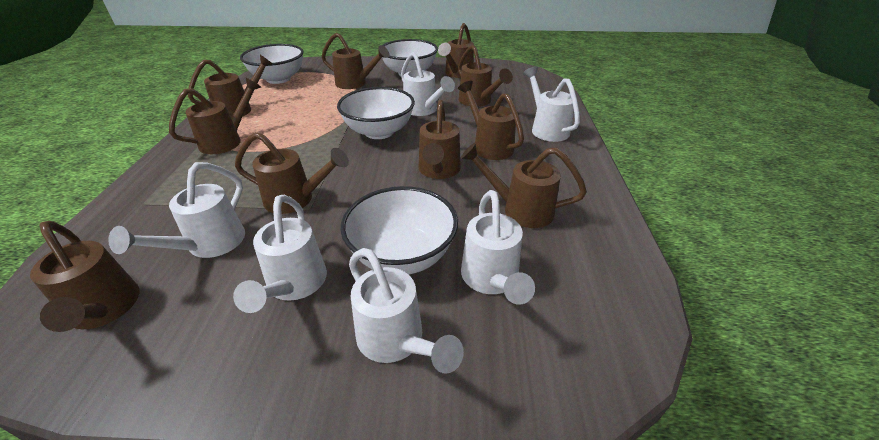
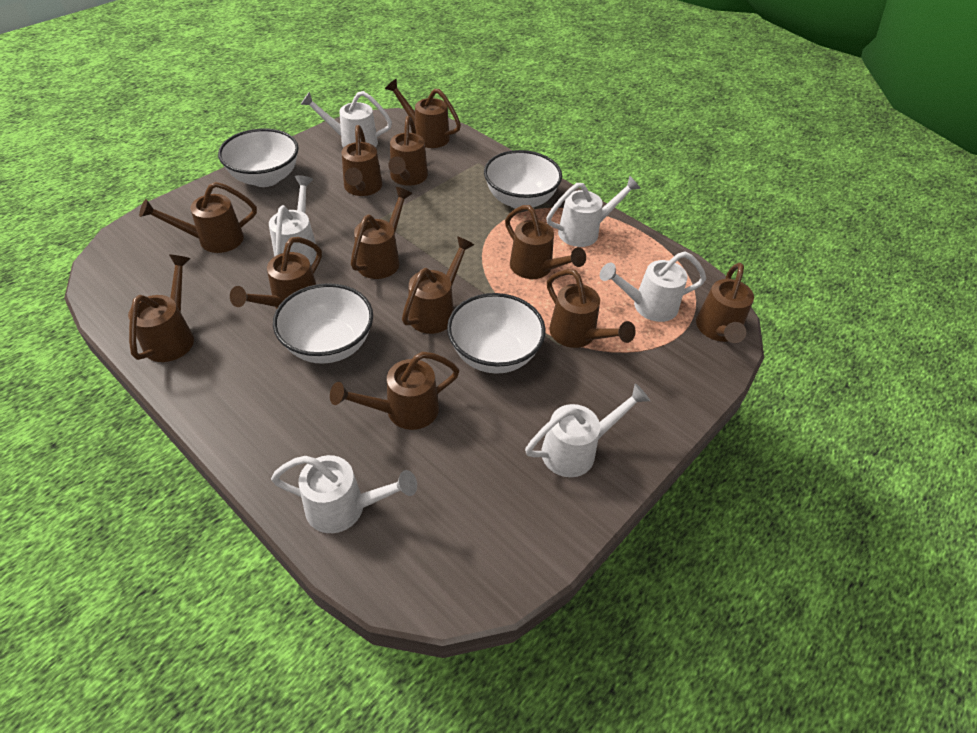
brown watering can: 10 -> 12

